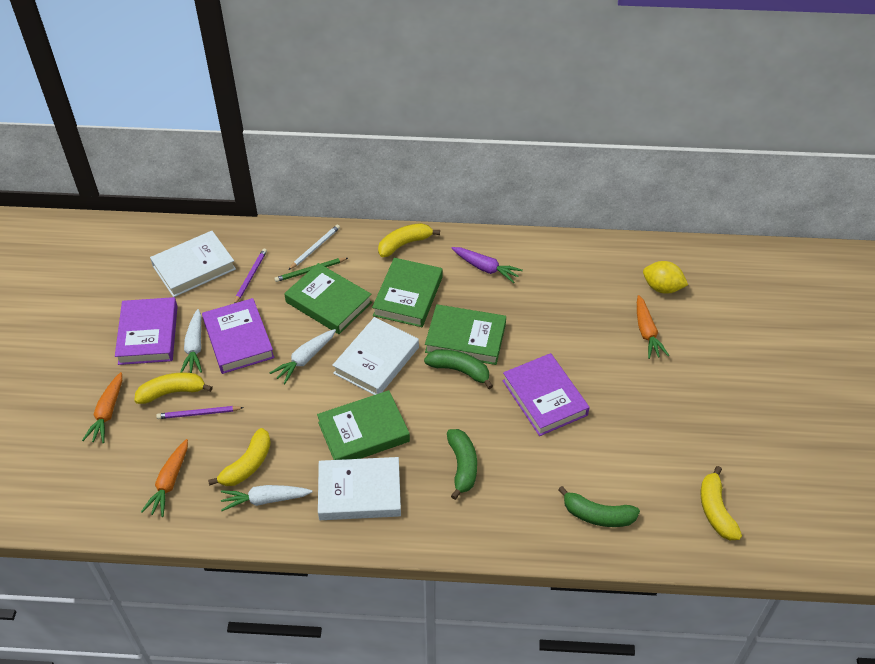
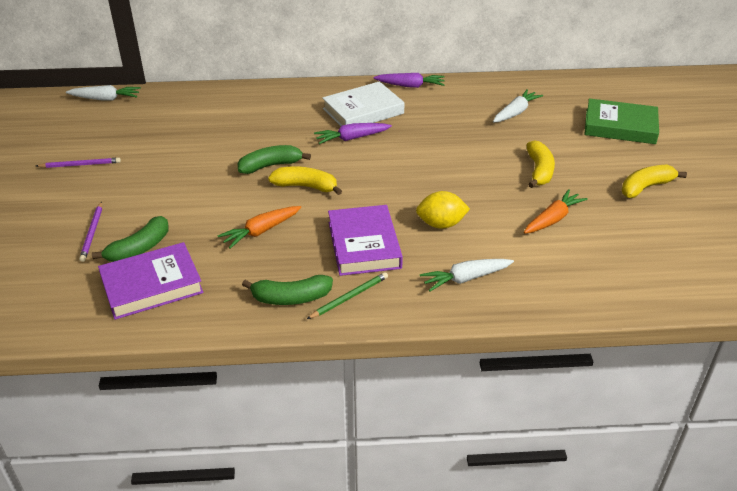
green book: 4 -> 1
orange carrot: 3 -> 2
purple book: 3 -> 2
purple carrot: 1 -> 2
white book: 3 -> 1
white pencil: 1 -> 0
yellow banana: 4 -> 3

